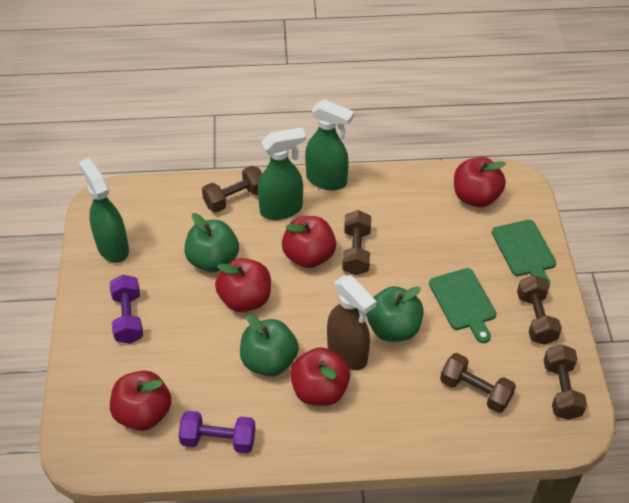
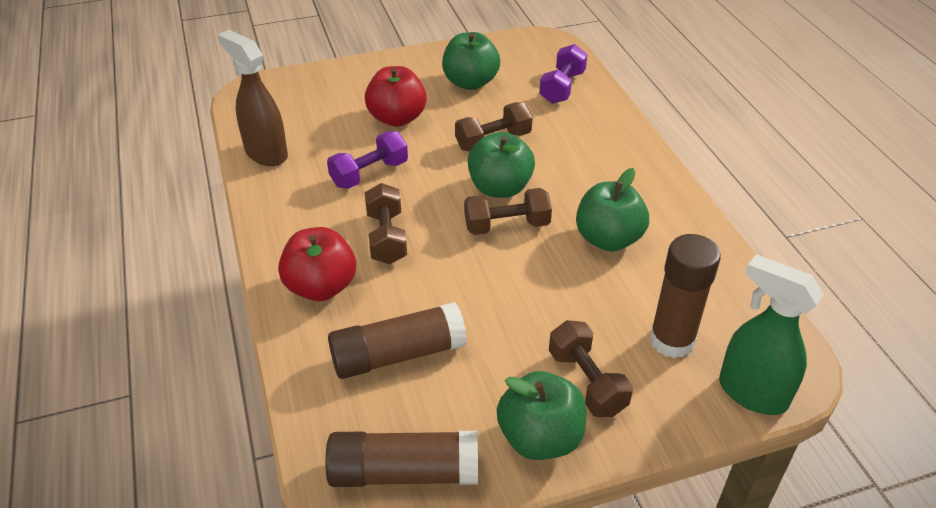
brown dumbbell: 5 -> 4
brown glue stick: 0 -> 3
green apple: 3 -> 4
green cutting board: 2 -> 0
green spray bottle: 3 -> 1
red apple: 5 -> 2

